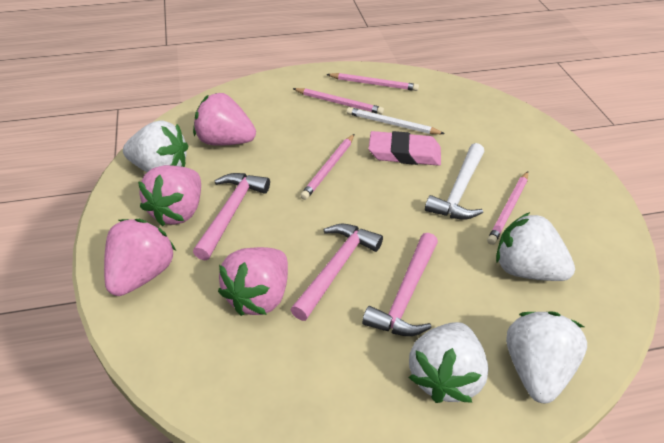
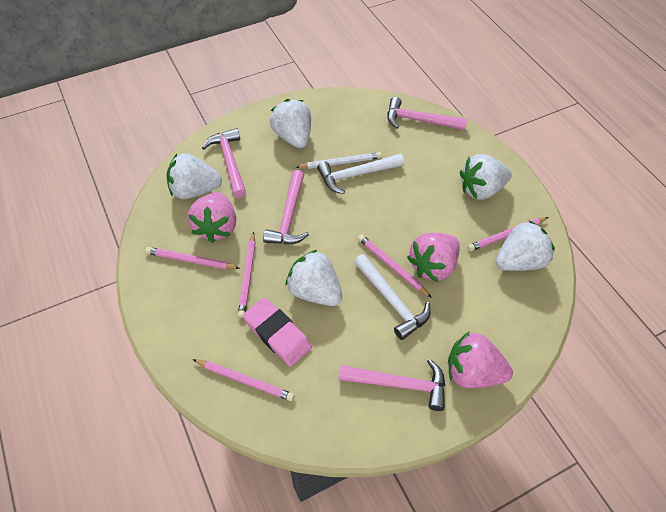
pink hammer: 3 -> 4
pink pencil: 4 -> 5
pink strawberry: 4 -> 3
white hammer: 1 -> 2
white strawberry: 4 -> 5

